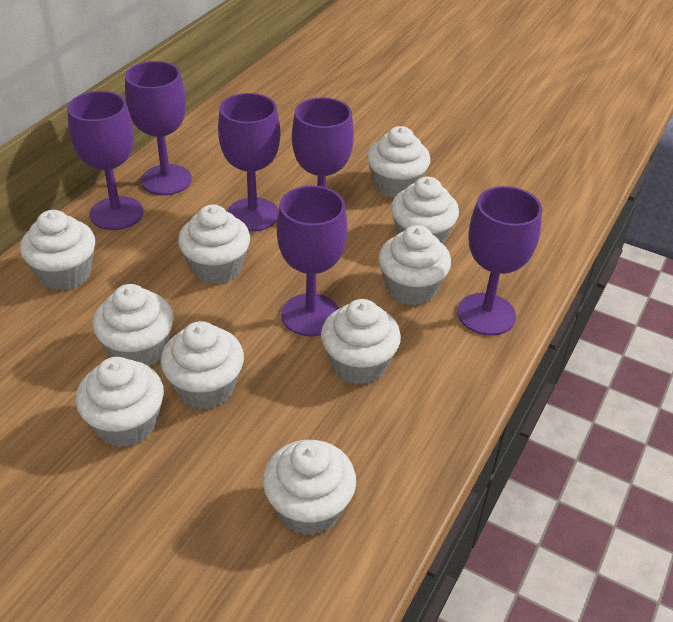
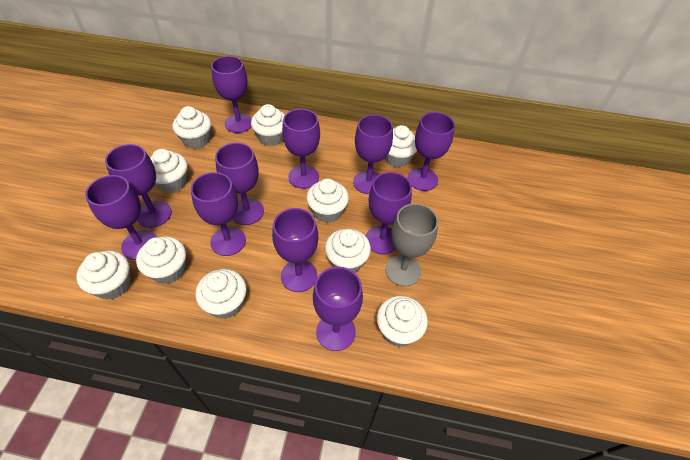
grey goblet: 0 -> 1
purple goblet: 6 -> 11

